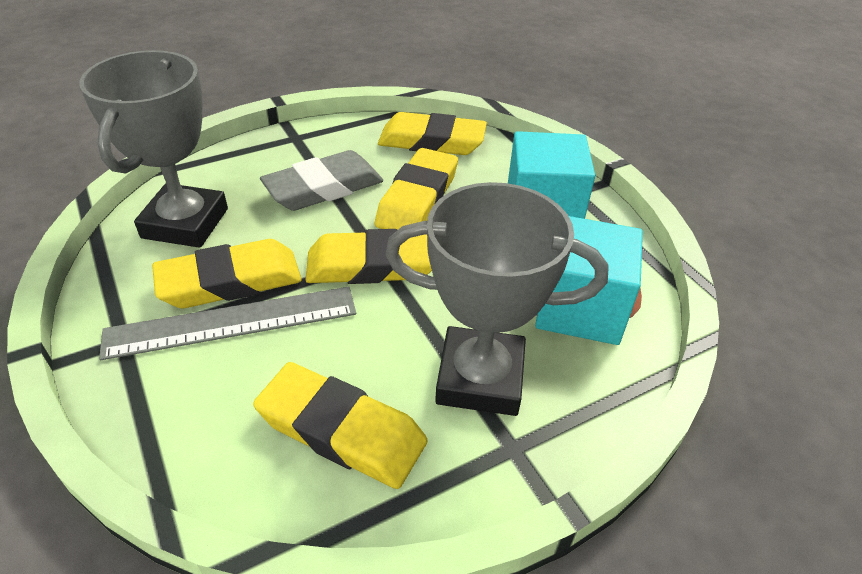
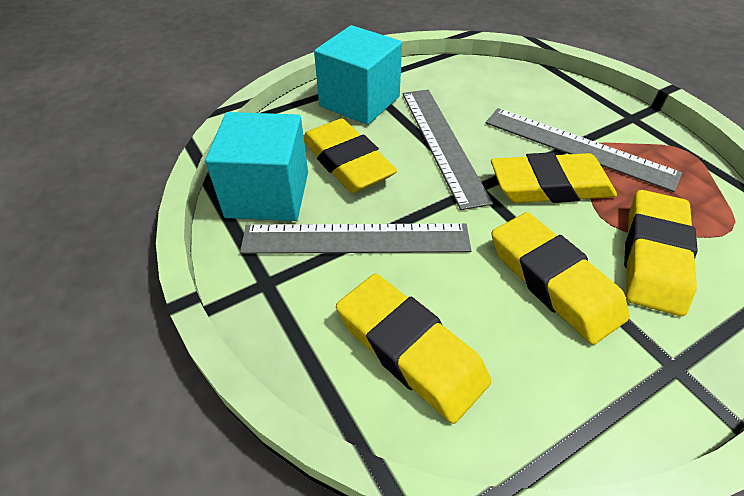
grey eraser: 1 -> 0
grey ruler: 1 -> 3
grey trophy: 2 -> 0

